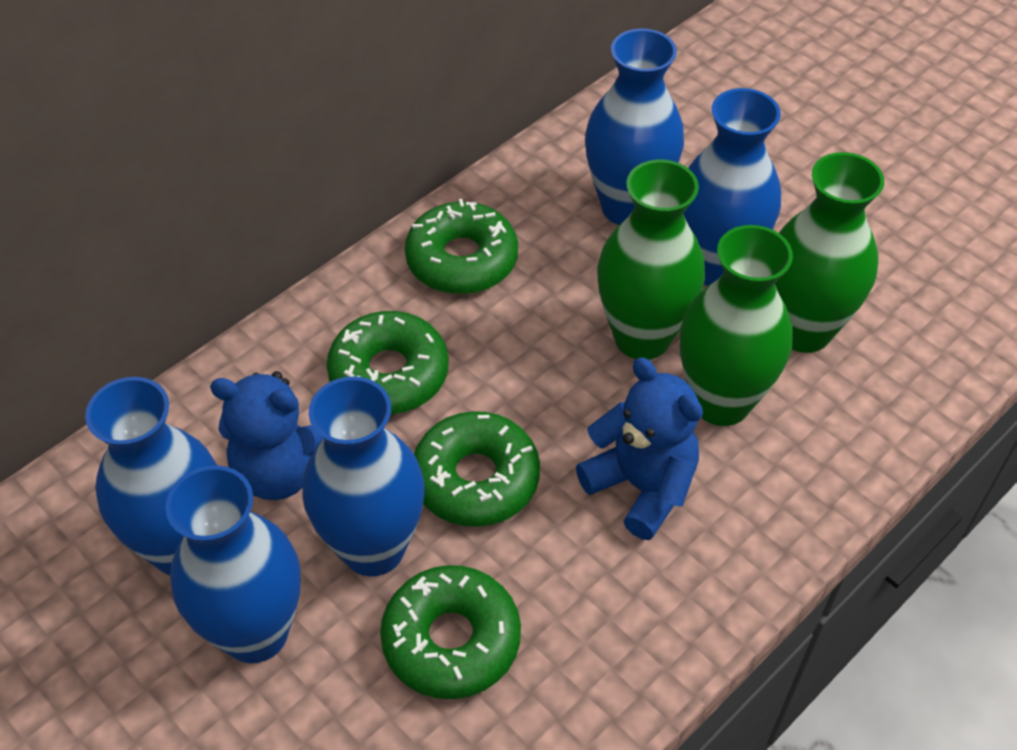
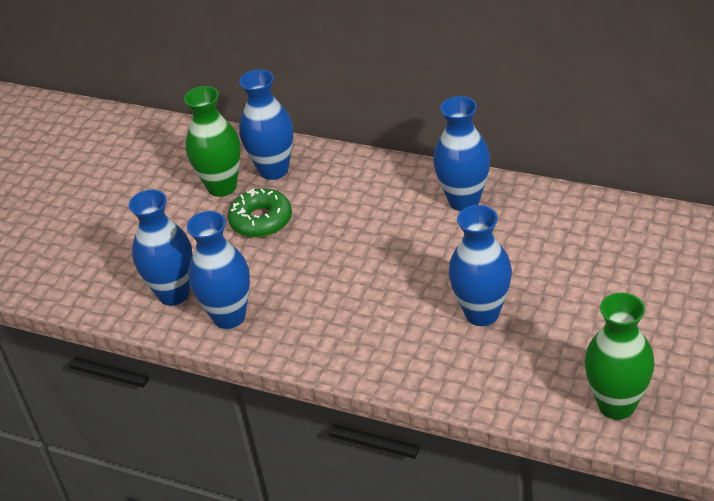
blue teddy bear: 2 -> 0
green donut: 4 -> 1
green vase: 3 -> 2

